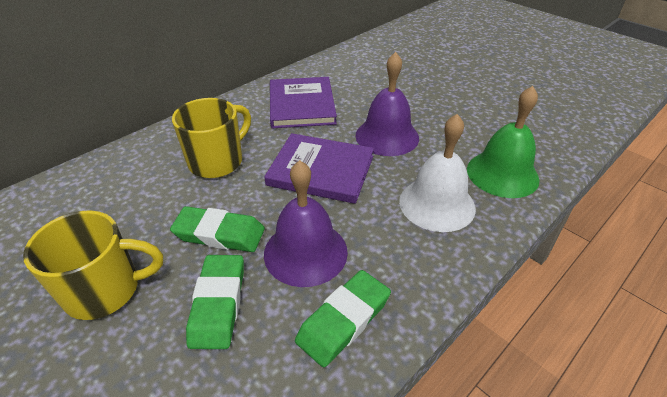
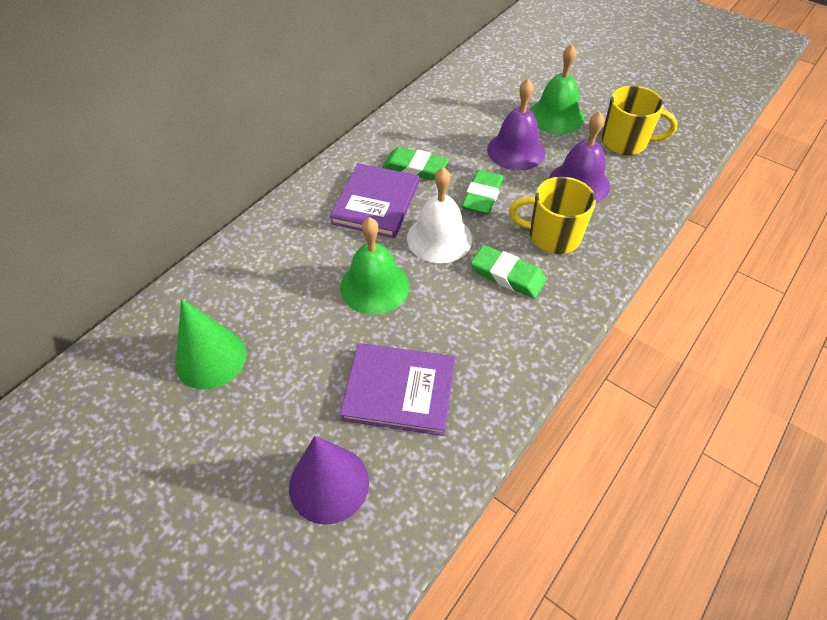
green bell: 1 -> 2
green cone: 0 -> 1
purple cone: 0 -> 1

